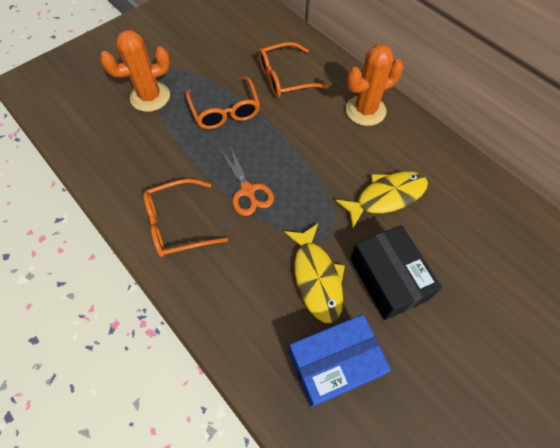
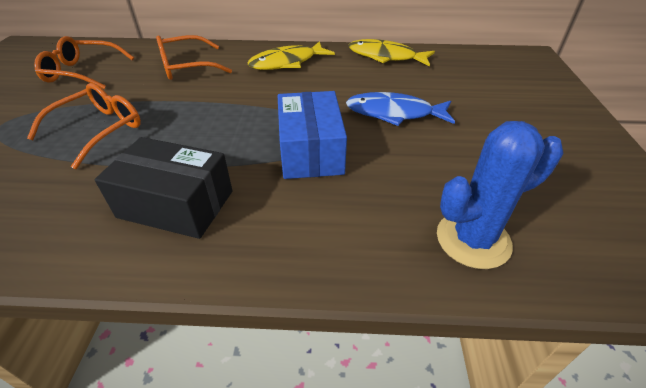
blue cactus: 0 -> 1
blue fish: 0 -> 1
orange cactus: 2 -> 0
orange scissors: 1 -> 0

